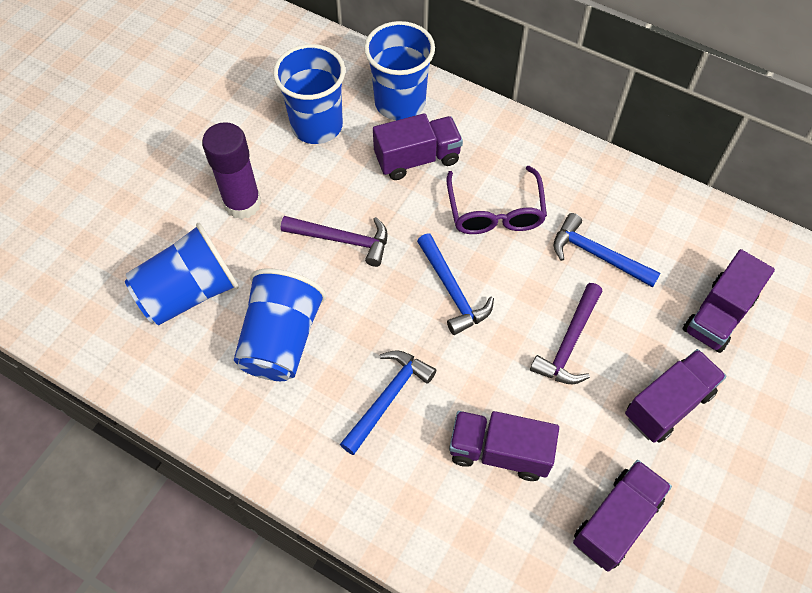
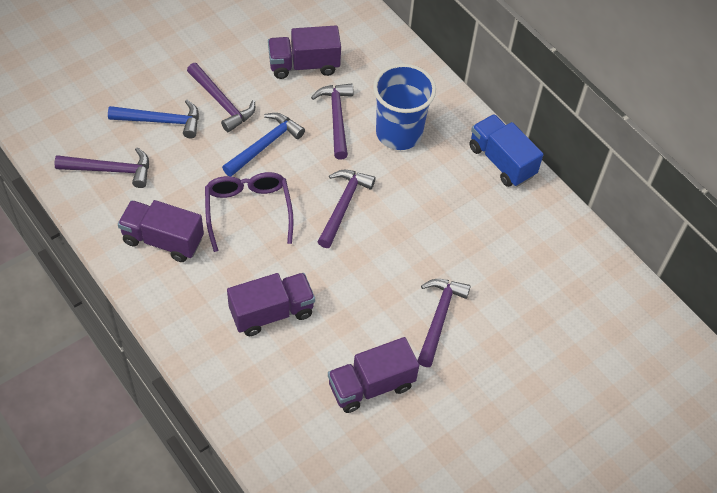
blue cup: 4 -> 1
blue hammer: 3 -> 2
blue truck: 0 -> 1
purple glue stick: 1 -> 0
purple hammer: 2 -> 5
purple truck: 5 -> 4

